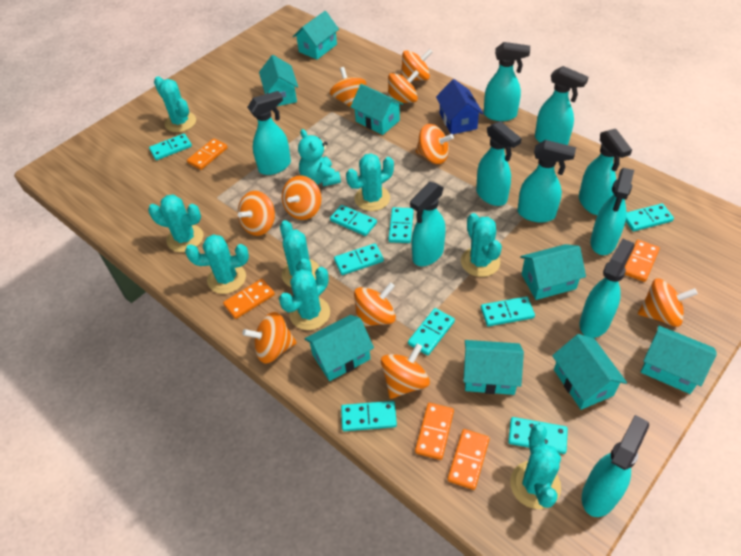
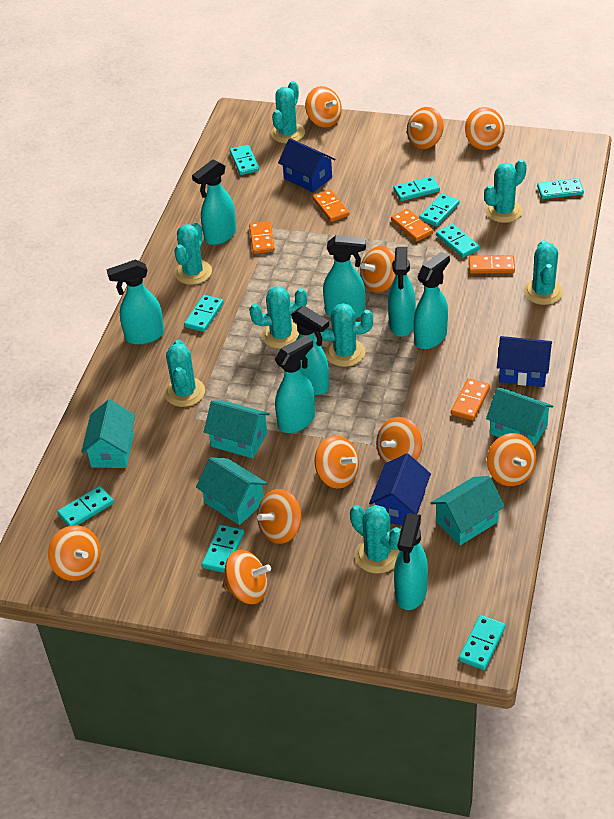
blue house: 1 -> 3
turquoise house: 8 -> 5
turquoise spray bottle: 10 -> 8
turquoise teddy bear: 1 -> 0

